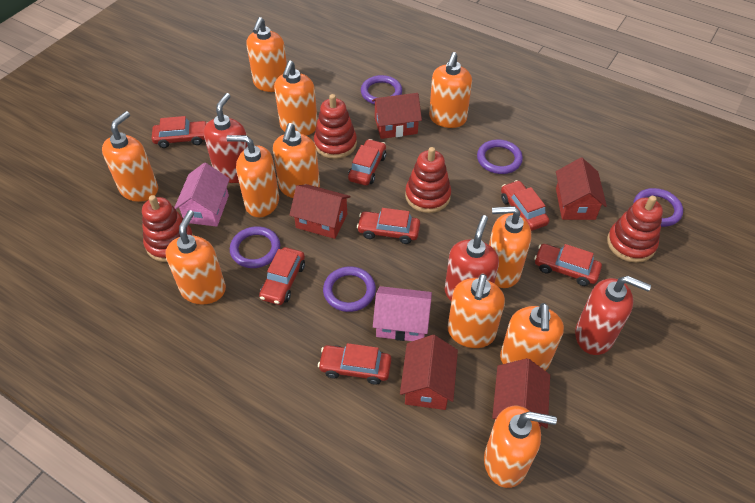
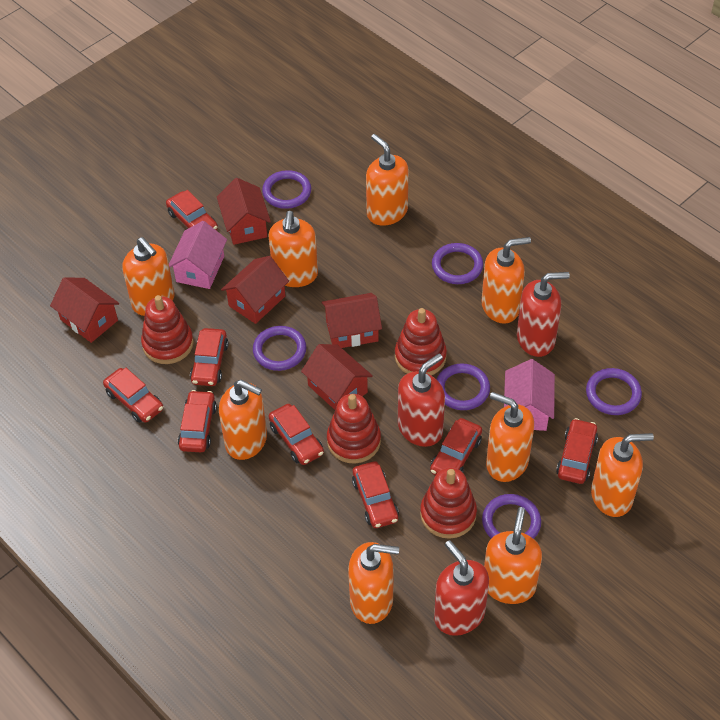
orange soap dispenser: 11 -> 9
purple ring: 5 -> 6
red car: 7 -> 8

